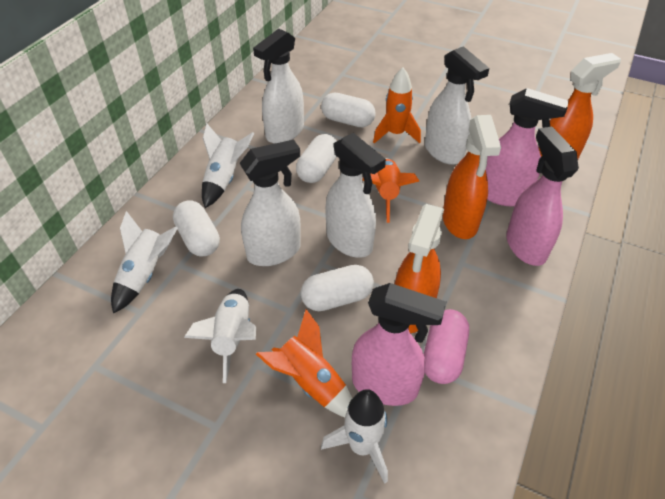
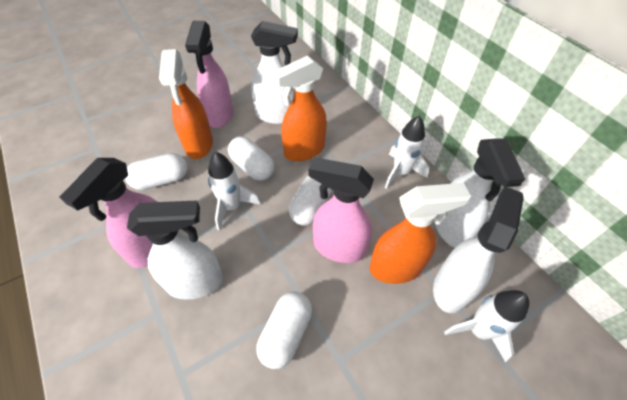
orange rocket: 3 -> 0
pink capsule: 1 -> 0
white rocket: 4 -> 3

